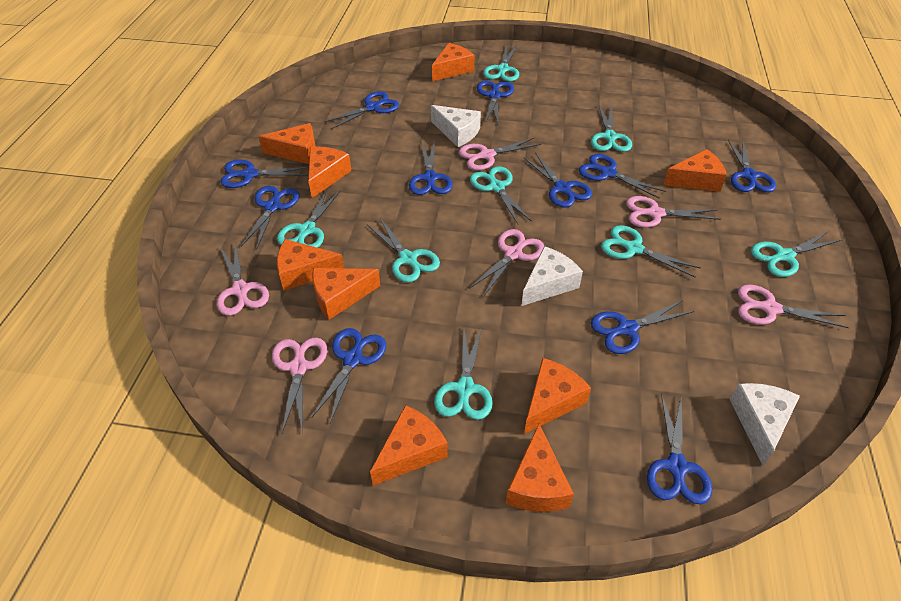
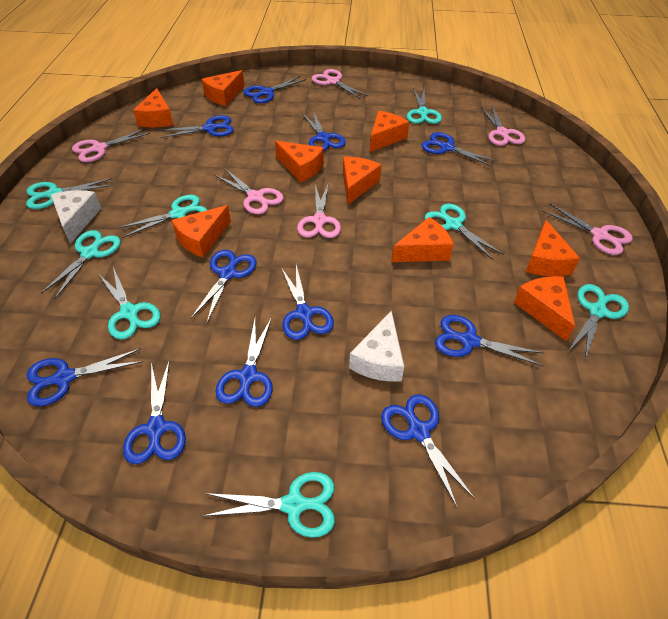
white cheese: 3 -> 2

